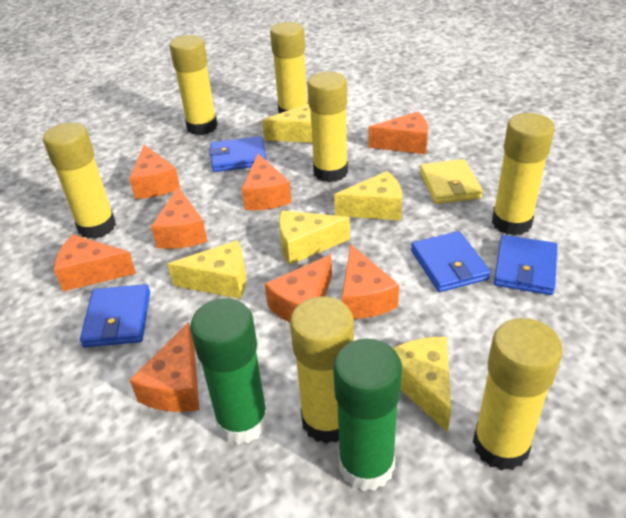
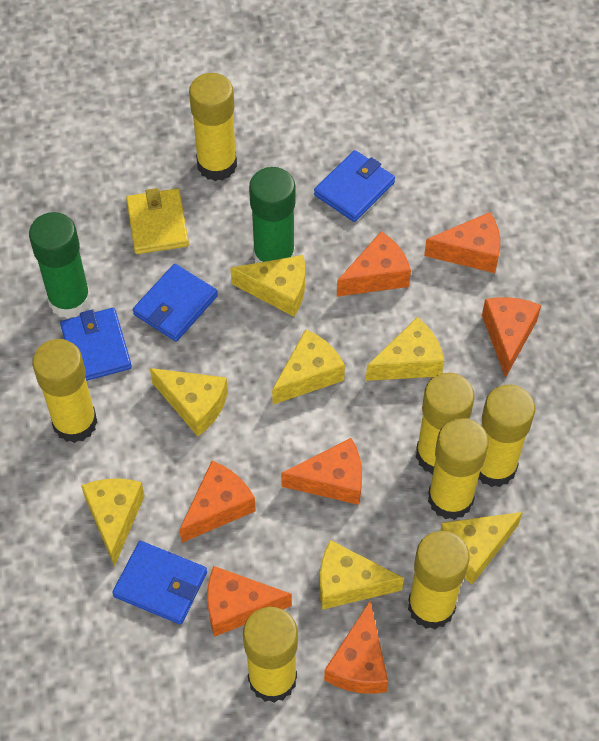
orange cheese: 8 -> 7
yellow cheese: 5 -> 7

